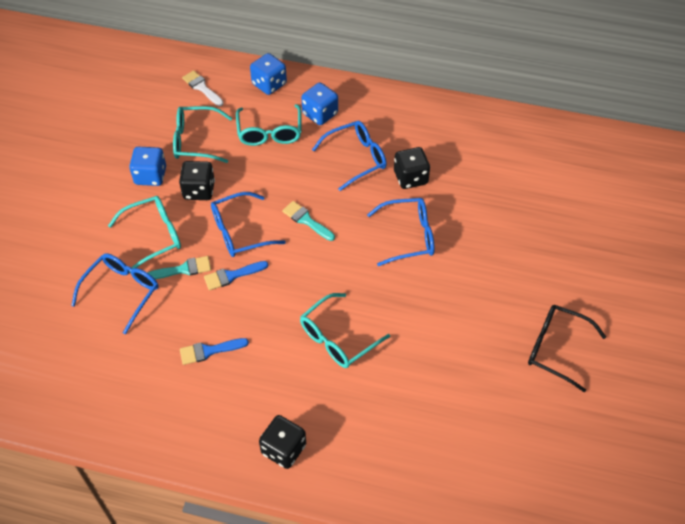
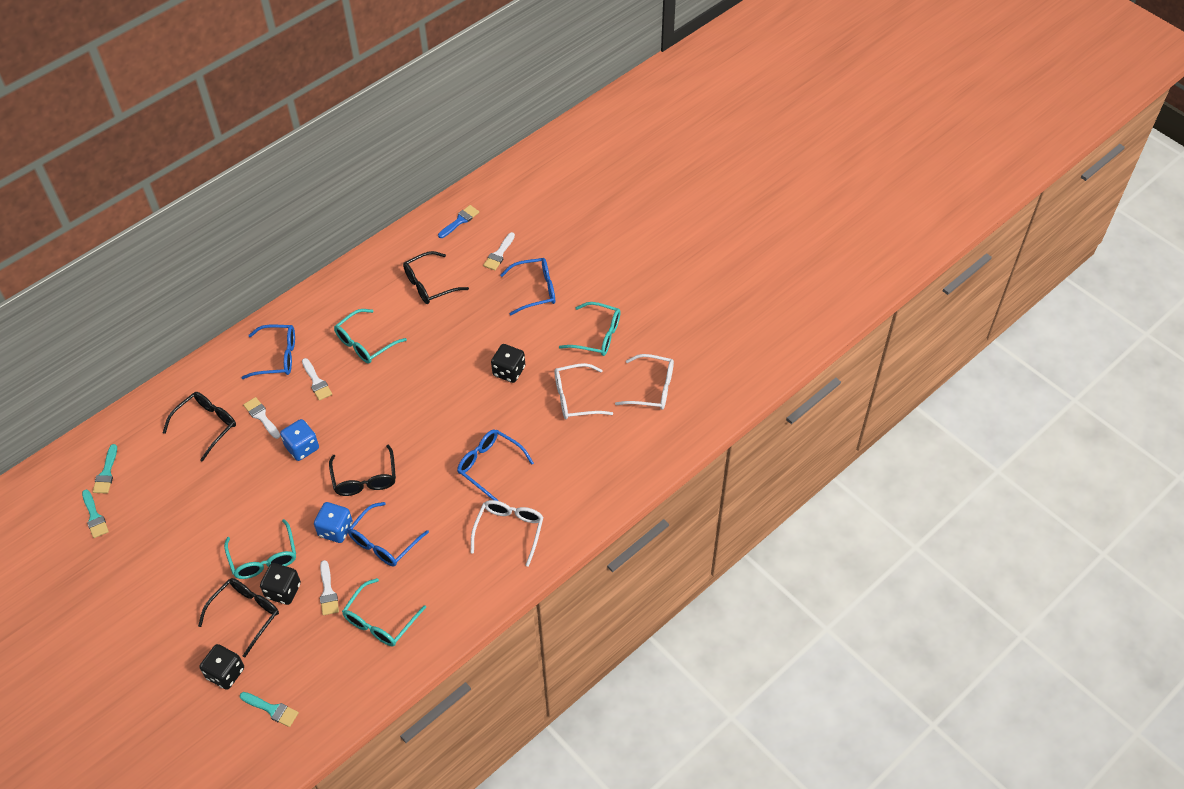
black glasses: 1 -> 4
blue brush: 2 -> 1
blue dice: 3 -> 2
turquoise brush: 2 -> 3
white brush: 1 -> 4
white glasses: 0 -> 3

